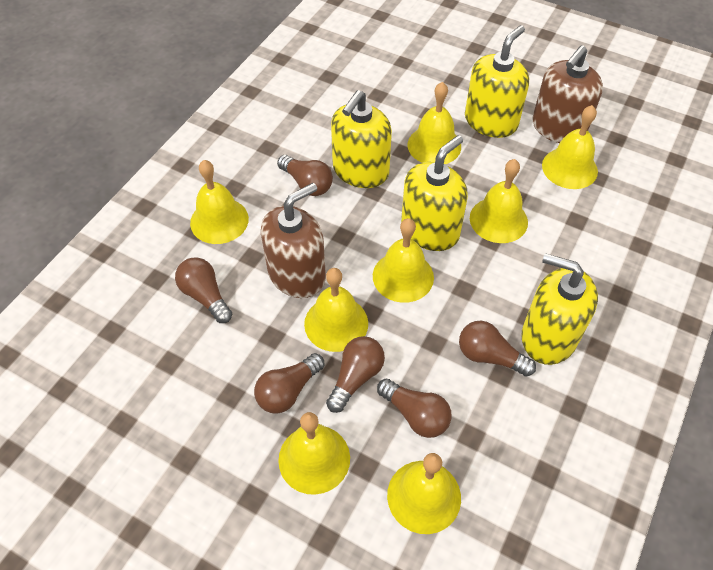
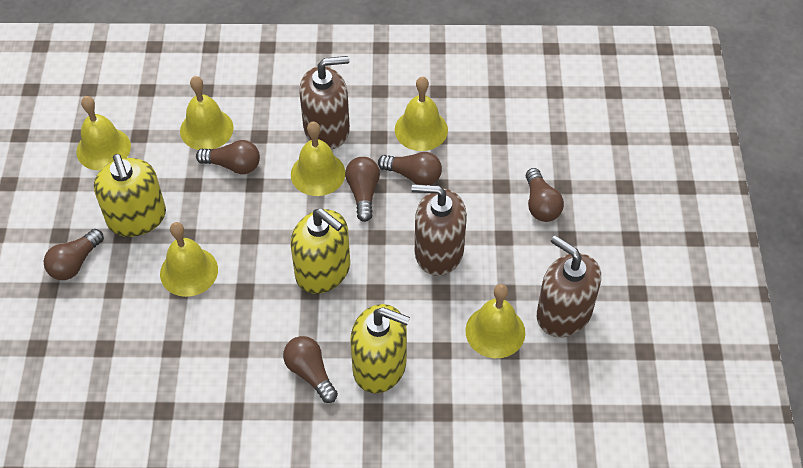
brown soap dispenser: 2 -> 3
yellow bell: 8 -> 6
yellow soap dispenser: 4 -> 3

